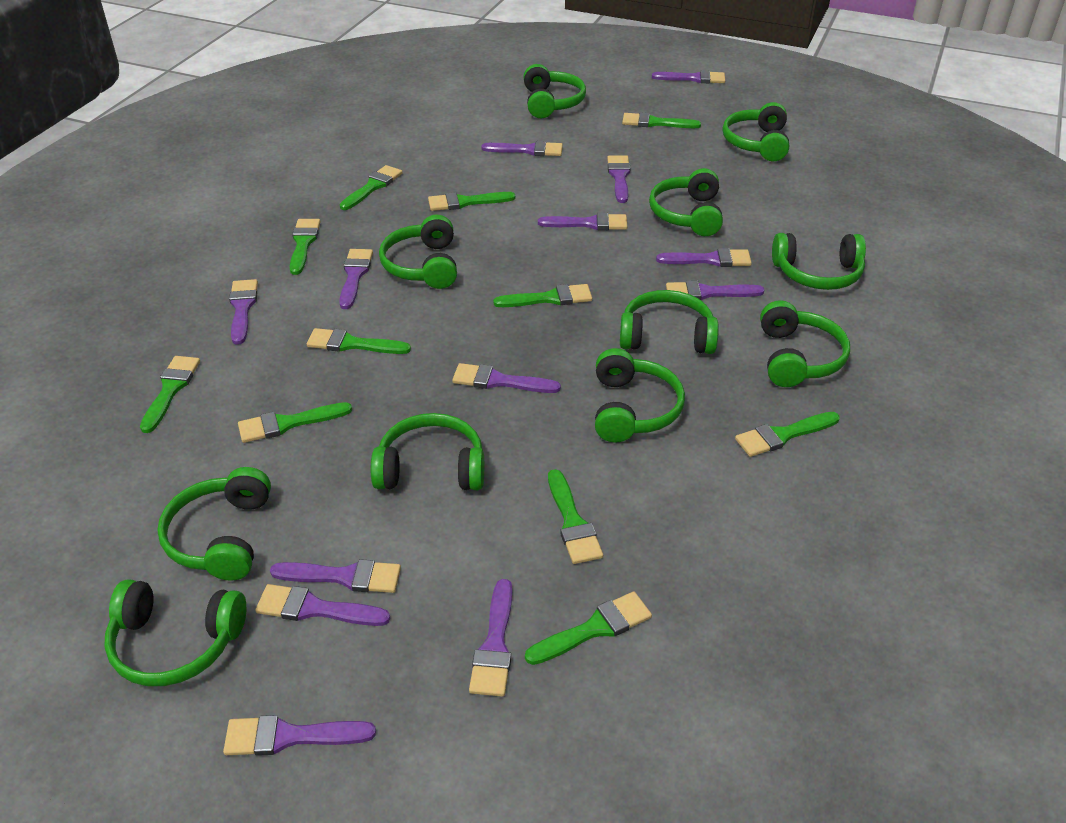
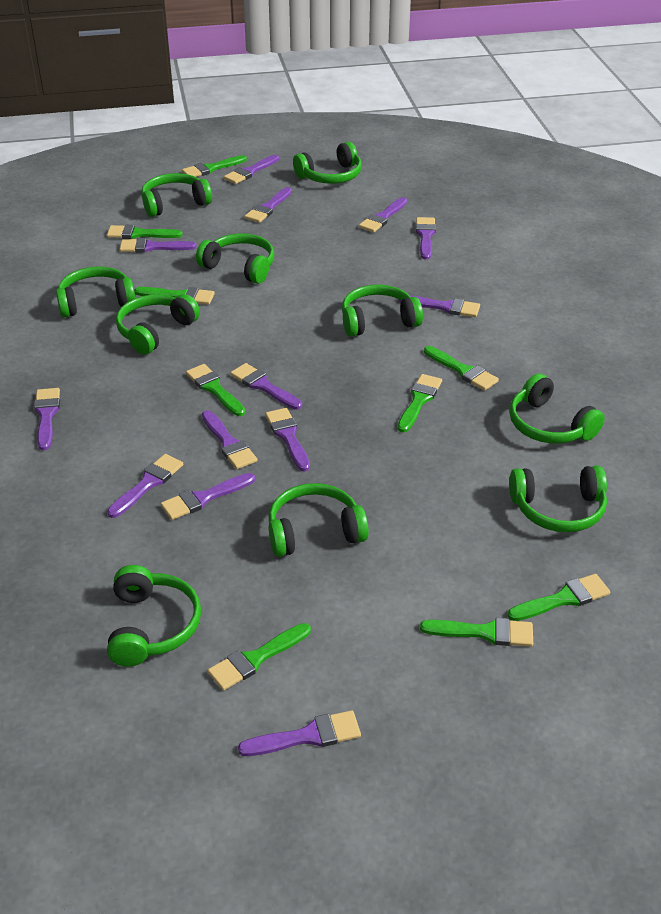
green brush: 11 -> 9
green headphones: 11 -> 10

